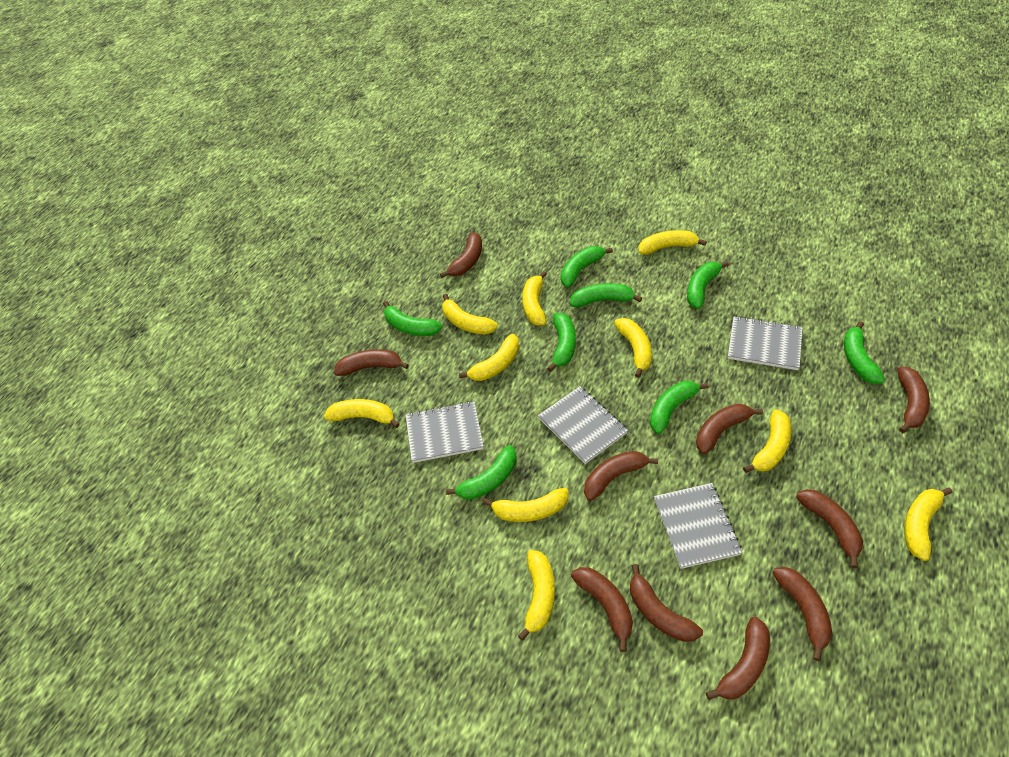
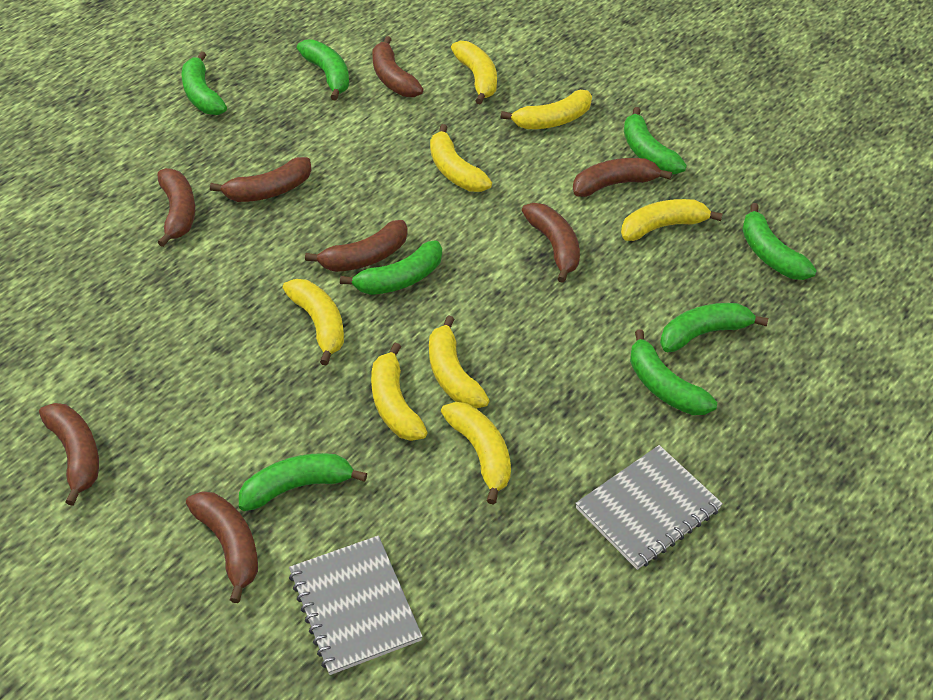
brown banana: 10 -> 8
grey notebook: 4 -> 2
yellow banana: 10 -> 8

